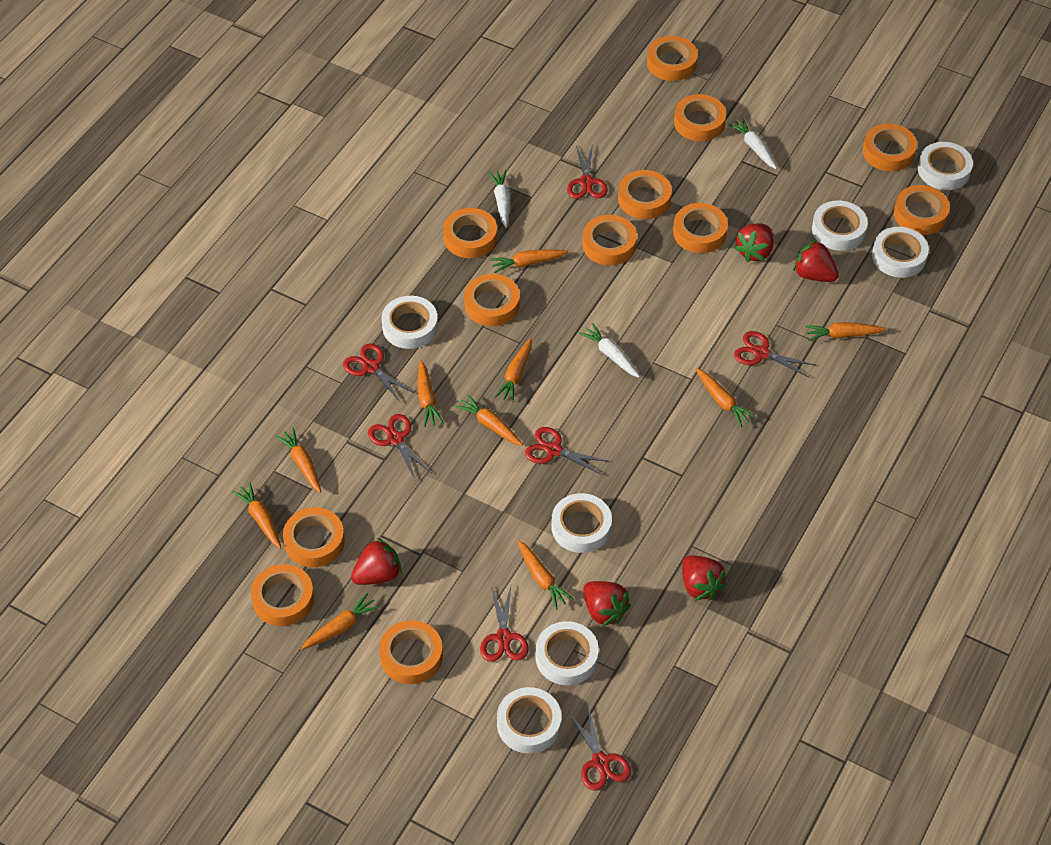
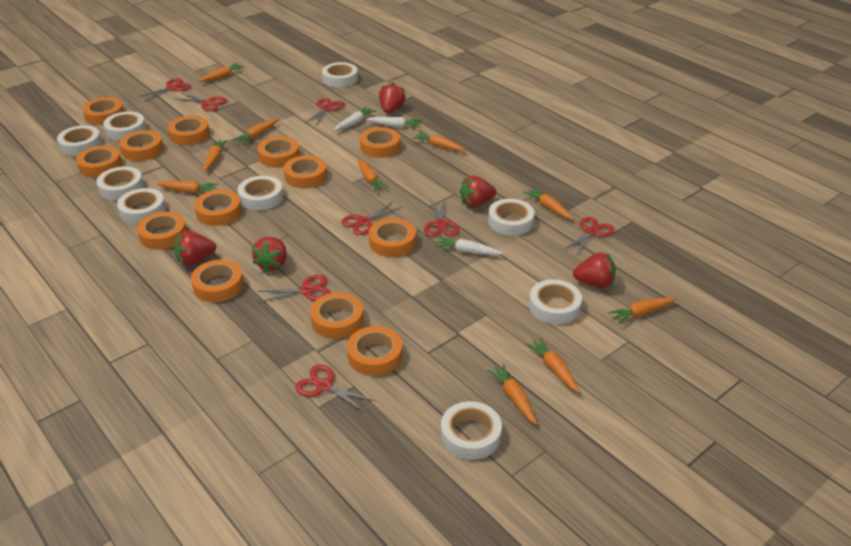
orange tape: 12 -> 13
red scissors: 7 -> 8
white tape: 7 -> 9

